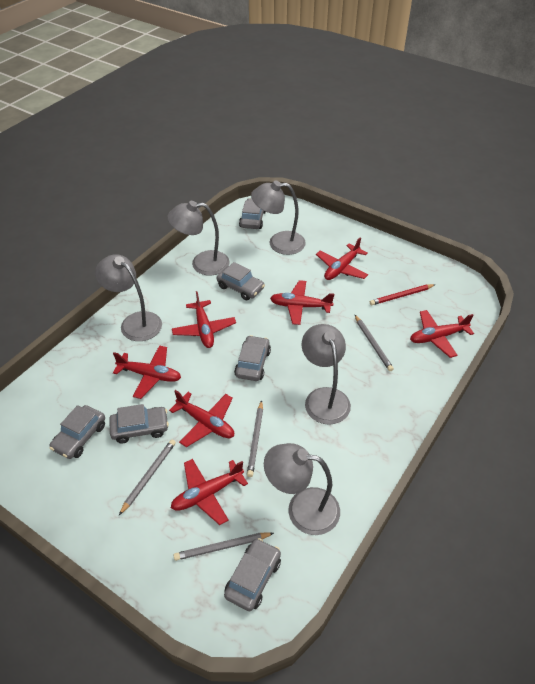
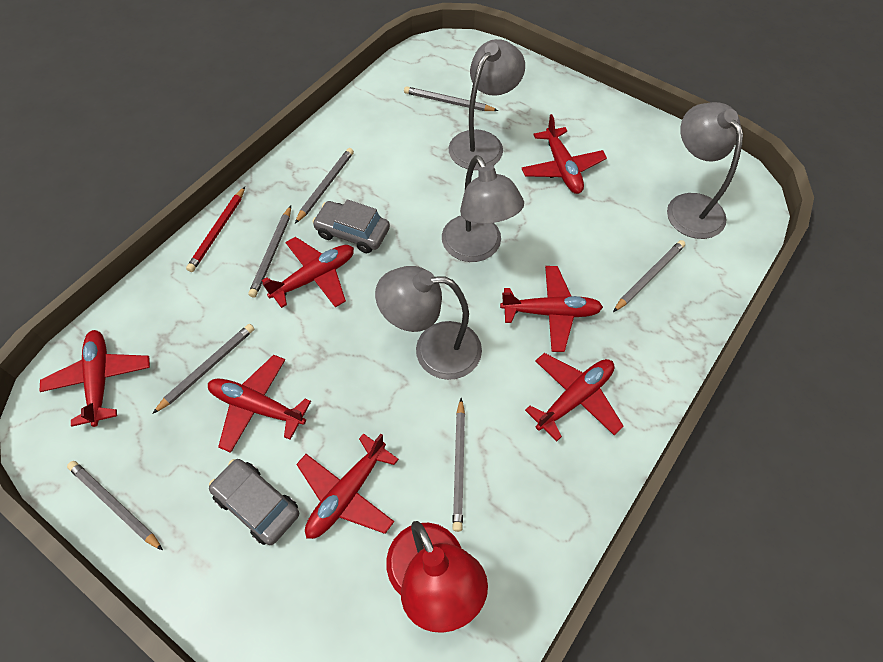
grey car: 6 -> 2
grey lamp: 5 -> 4
grey pencil: 4 -> 7
red lamp: 0 -> 1

